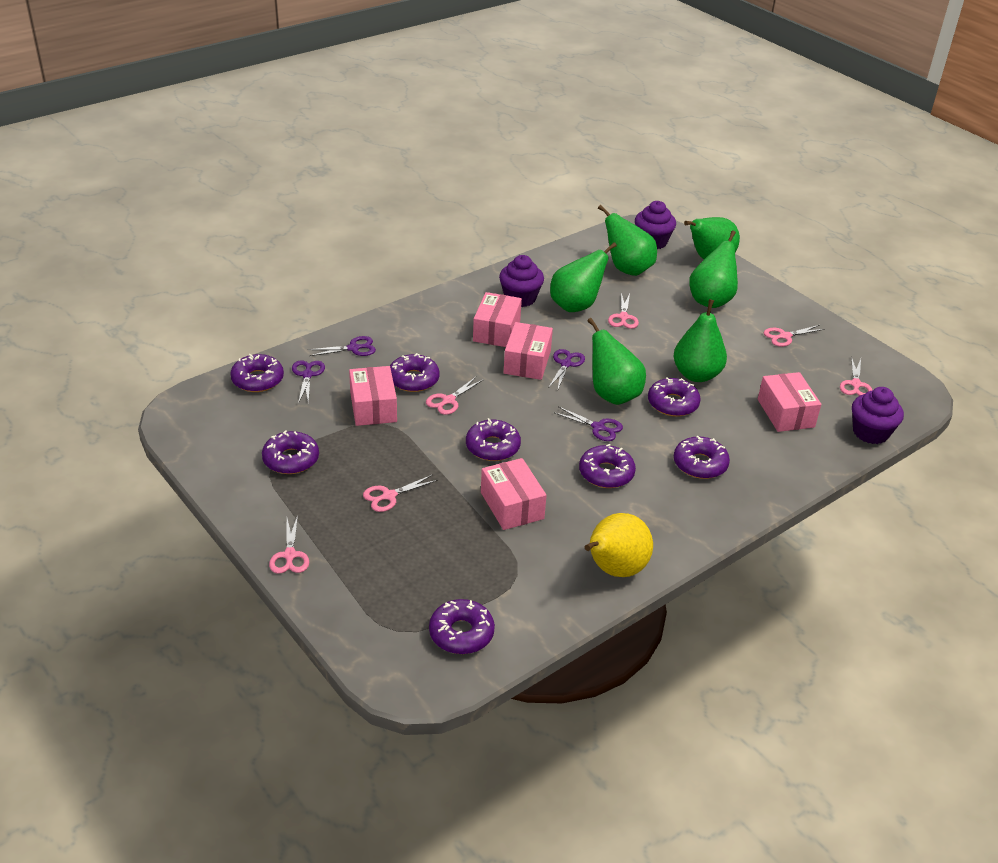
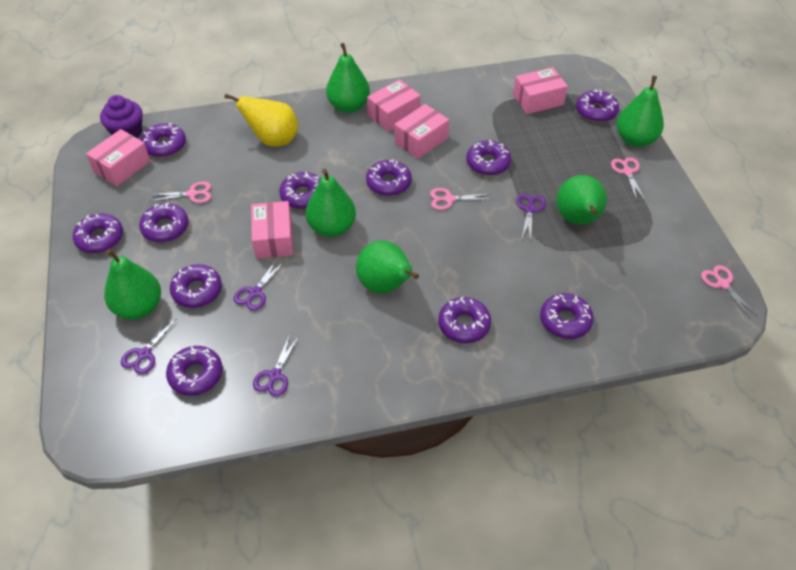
pink scissors: 6 -> 4
purple cupcake: 3 -> 1
purple donut: 8 -> 11

